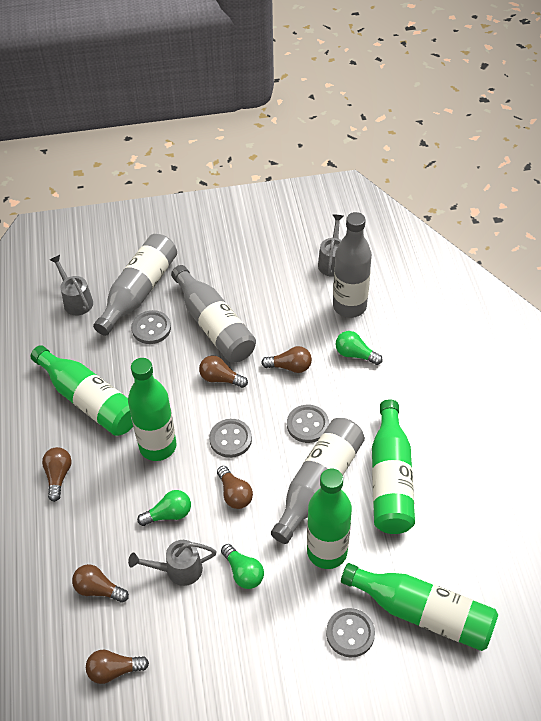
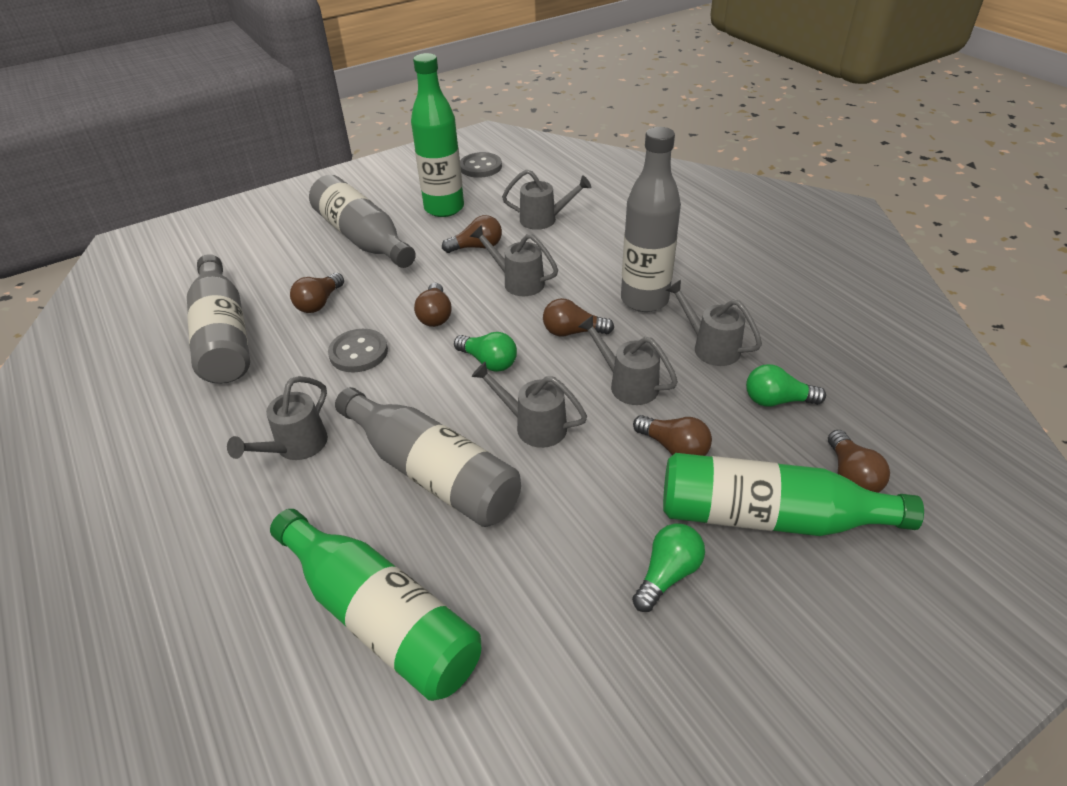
green bottle: 5 -> 3
grey button: 4 -> 2
grey watering can: 3 -> 6

